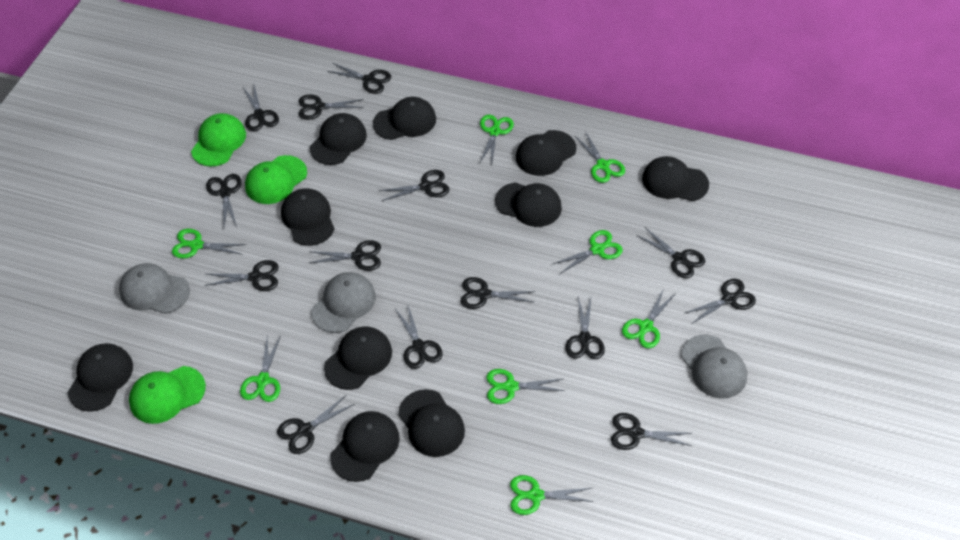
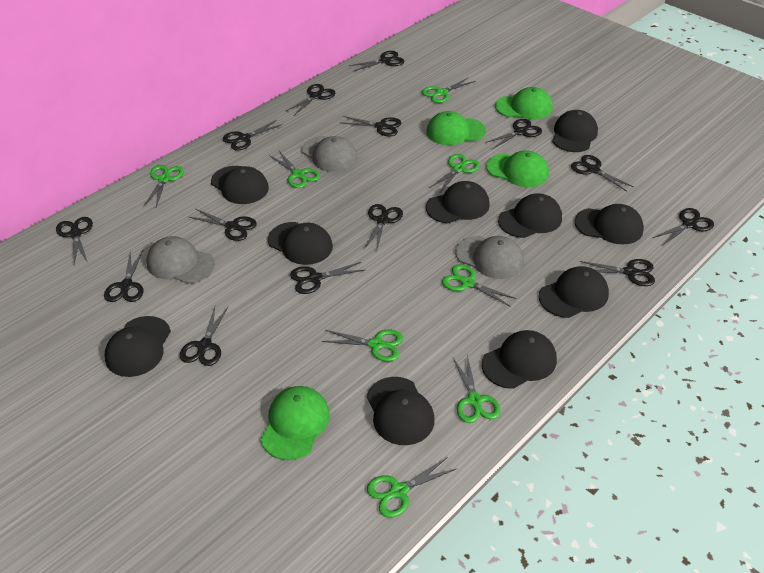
green cap: 3 -> 4

